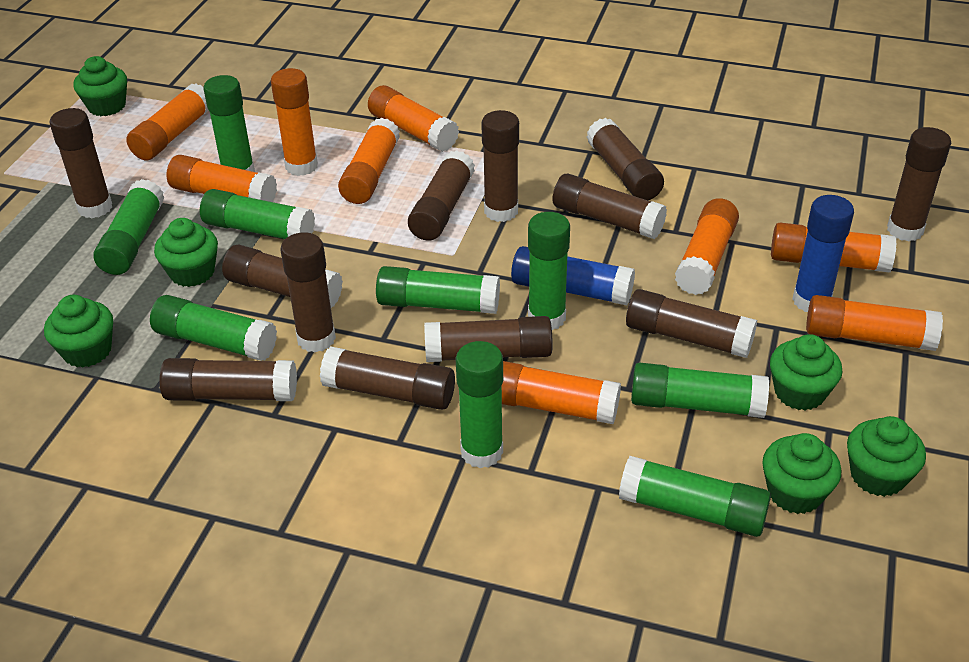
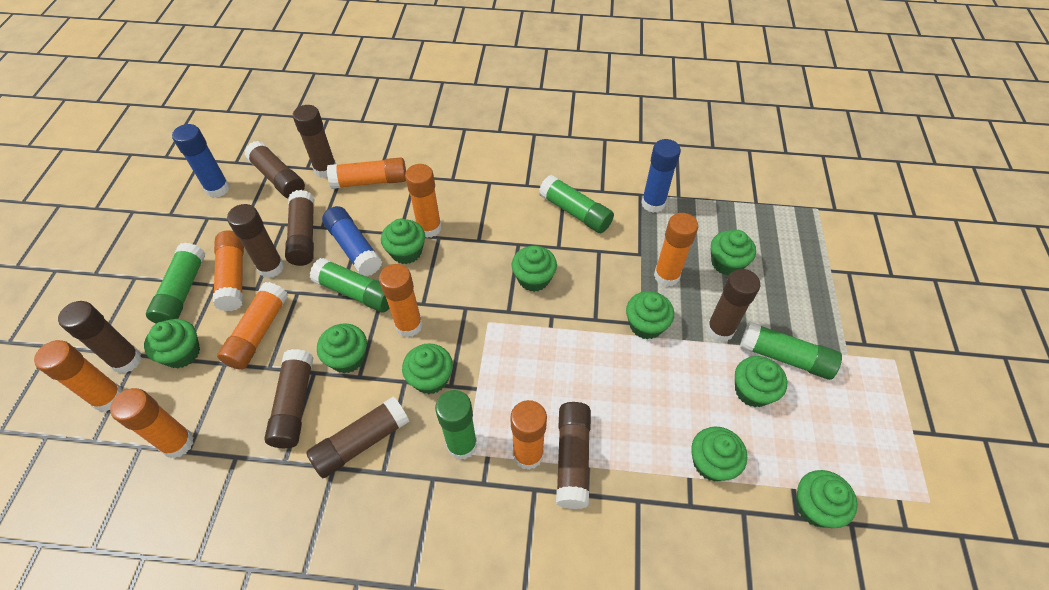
blue glue stick: 2 -> 3
brown glue stick: 12 -> 9
green cupcake: 6 -> 10
green glue stick: 9 -> 5

